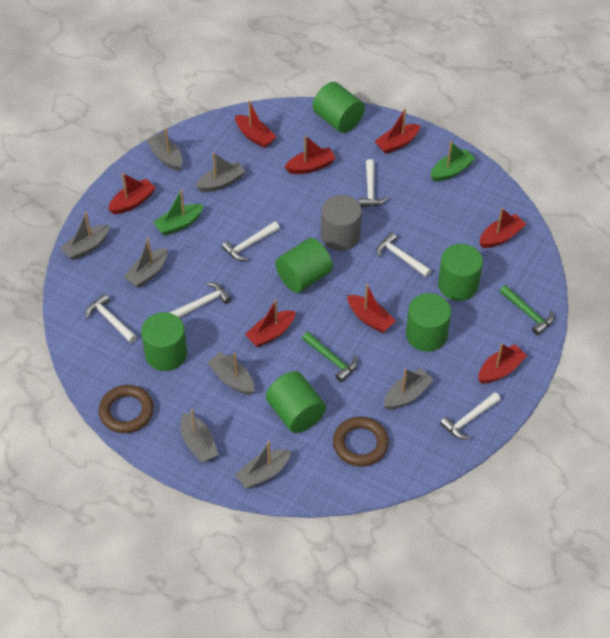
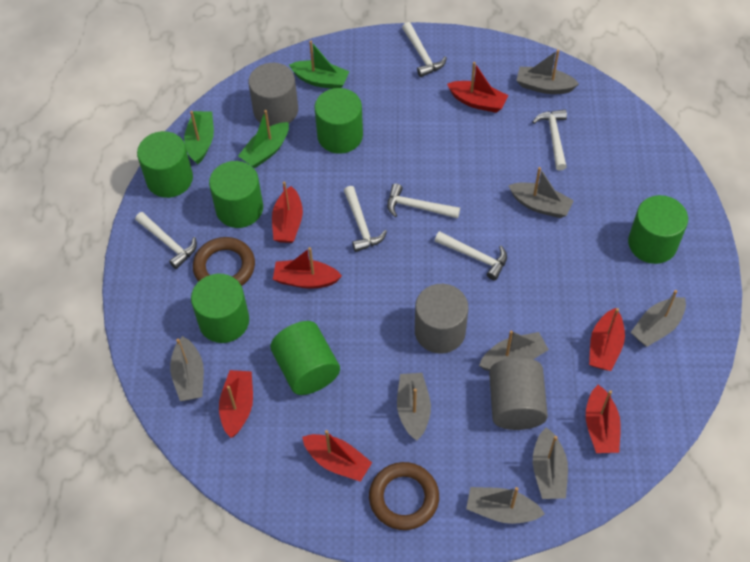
green boat: 2 -> 3
green hammer: 2 -> 0
grey cylinder: 1 -> 3
red boat: 8 -> 7

